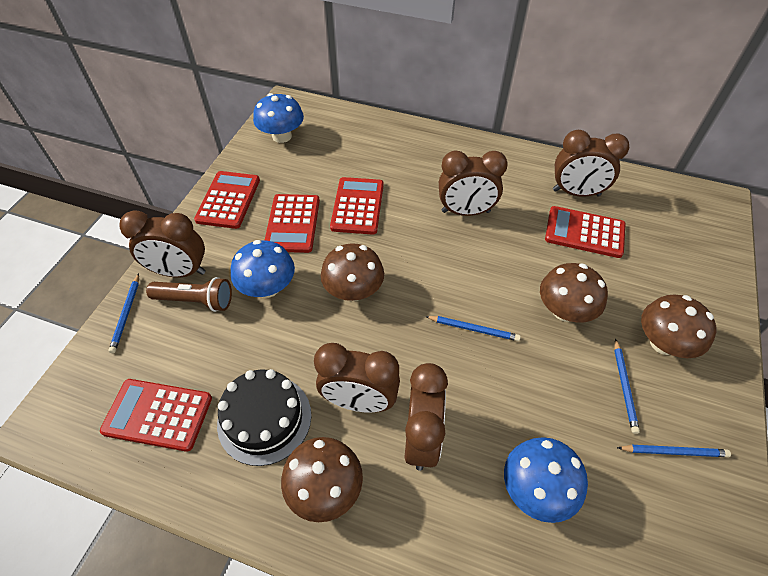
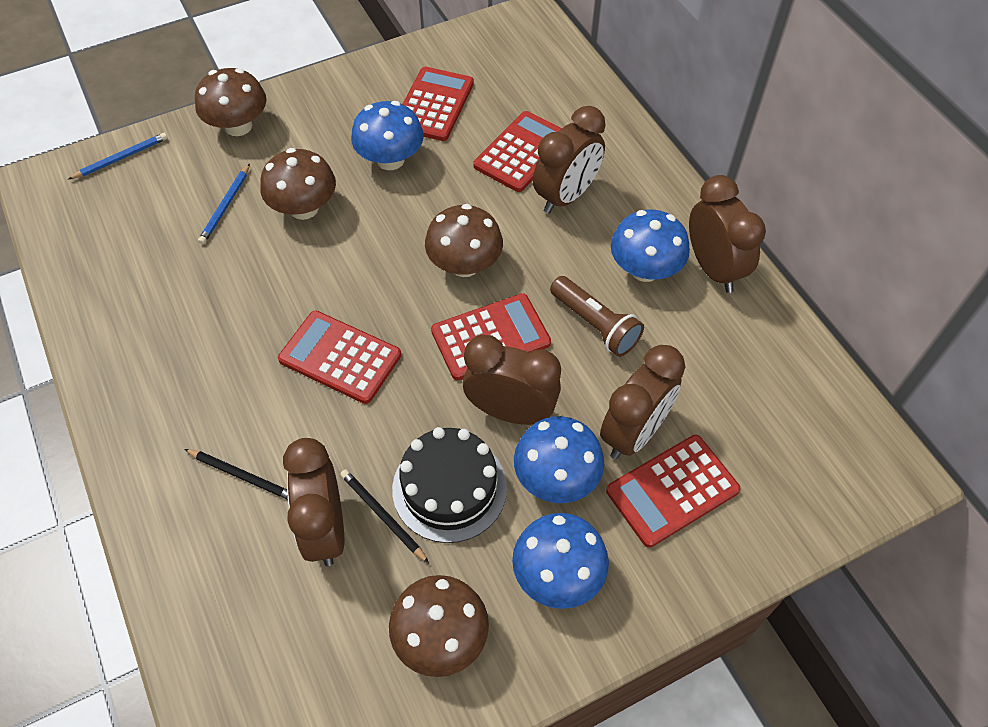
black pencil: 0 -> 2
blue mushroom: 3 -> 4
blue pencil: 4 -> 2

